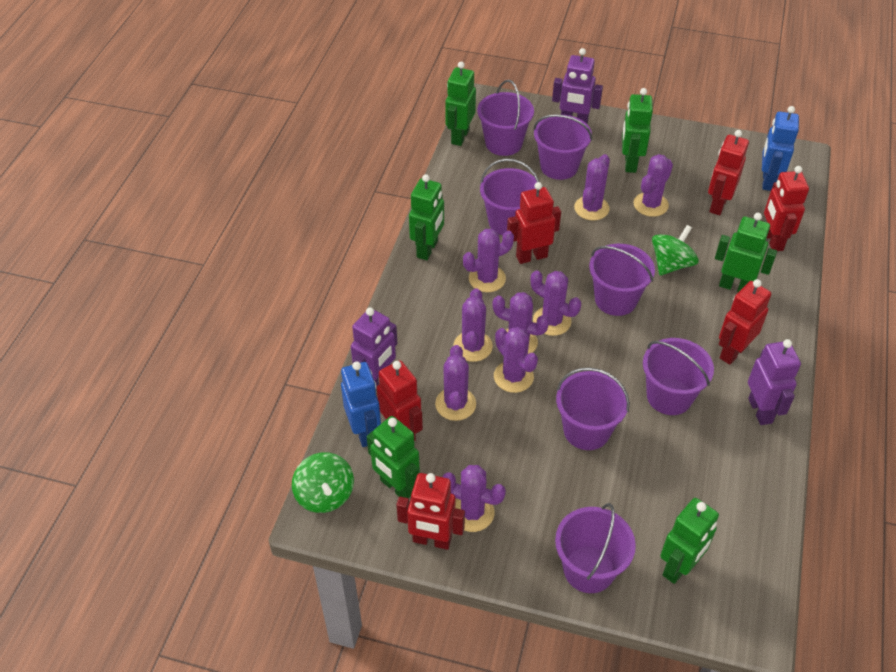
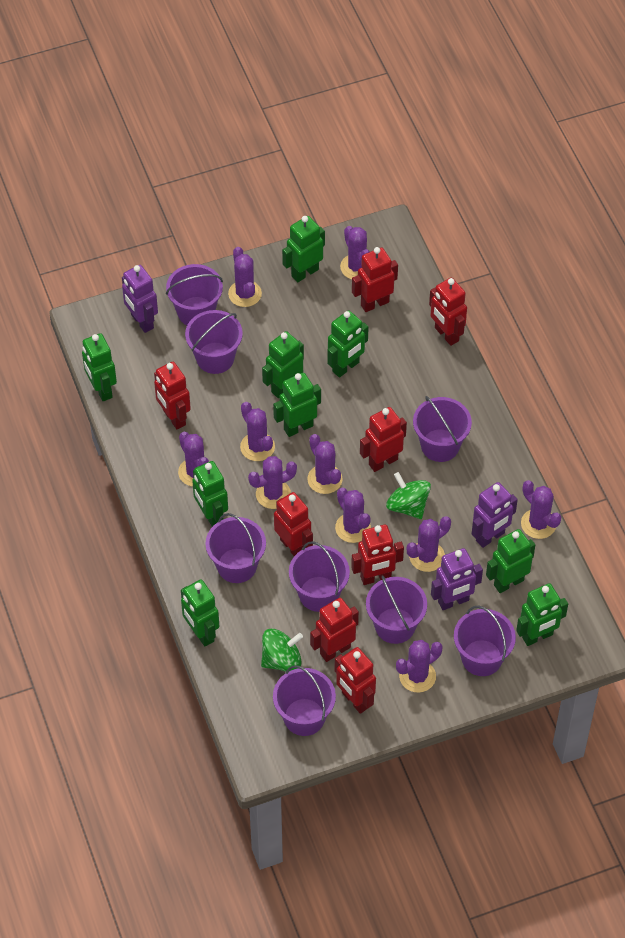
blue robot: 2 -> 0
green robot: 6 -> 9
purple bucket: 7 -> 8
purple cactus: 9 -> 10
red robot: 6 -> 8

